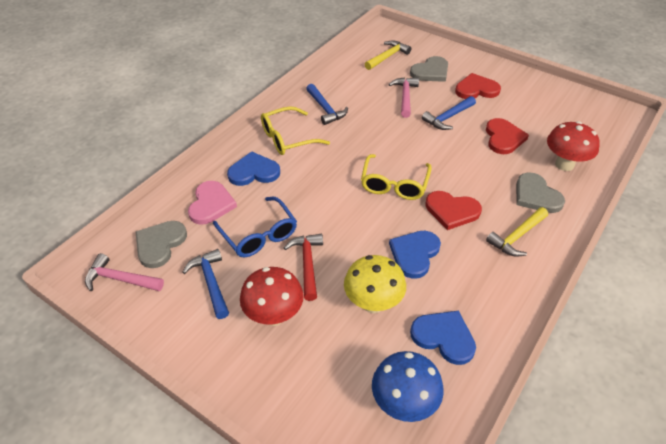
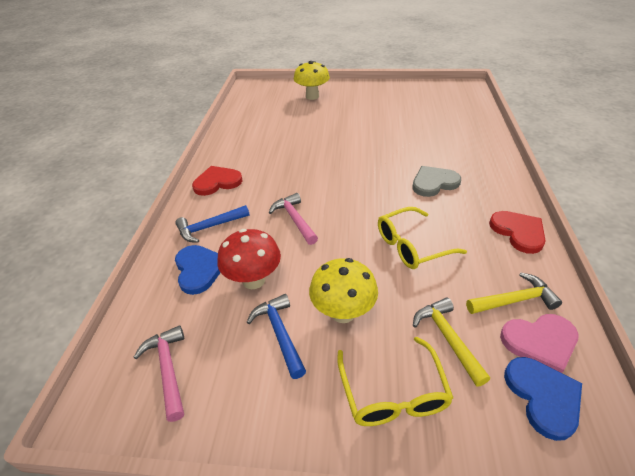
blue glasses: 1 -> 0
blue hammer: 3 -> 2
blue heart: 3 -> 2
blue mushroom: 1 -> 0
grey heart: 3 -> 1
red hammer: 1 -> 0
red heart: 3 -> 2
red mushroom: 2 -> 1
yellow mushroom: 1 -> 2

